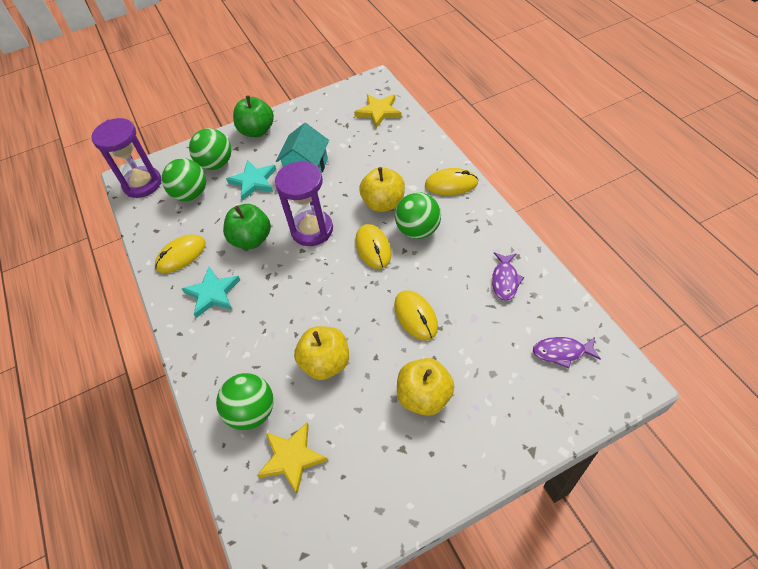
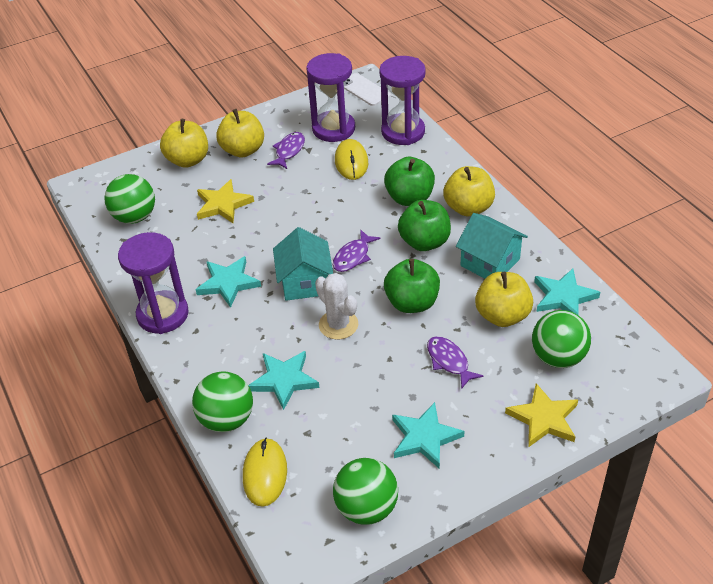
green apple: 2 -> 3
purple fish: 2 -> 3
purple hourglass: 2 -> 3
turquoise house: 1 -> 2
turquoise star: 2 -> 4
white cactus: 0 -> 1
white phone: 0 -> 1
yellow apple: 3 -> 4
yellow mouse: 4 -> 2

